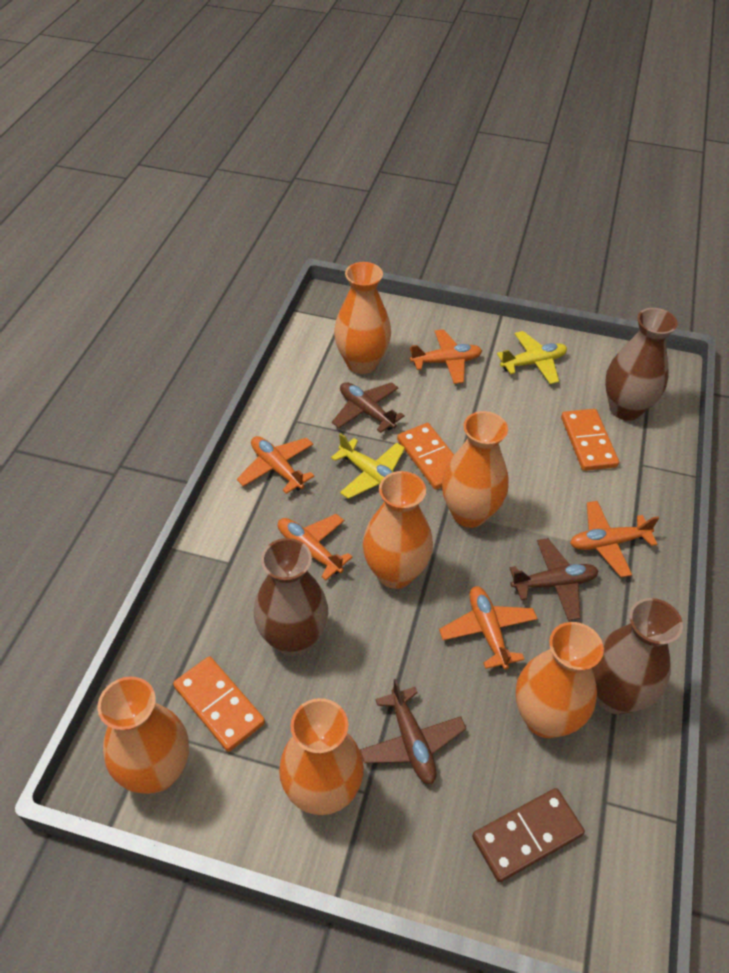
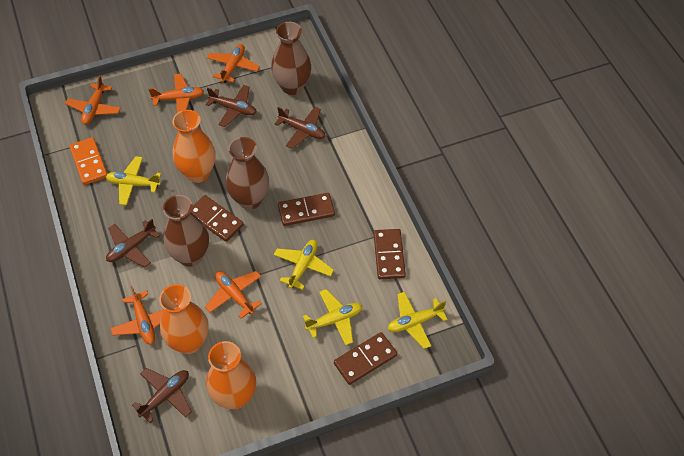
brown domino: 1 -> 4
brown plane: 3 -> 4
orange domino: 3 -> 1
orange vase: 6 -> 3
yellow plane: 2 -> 4

